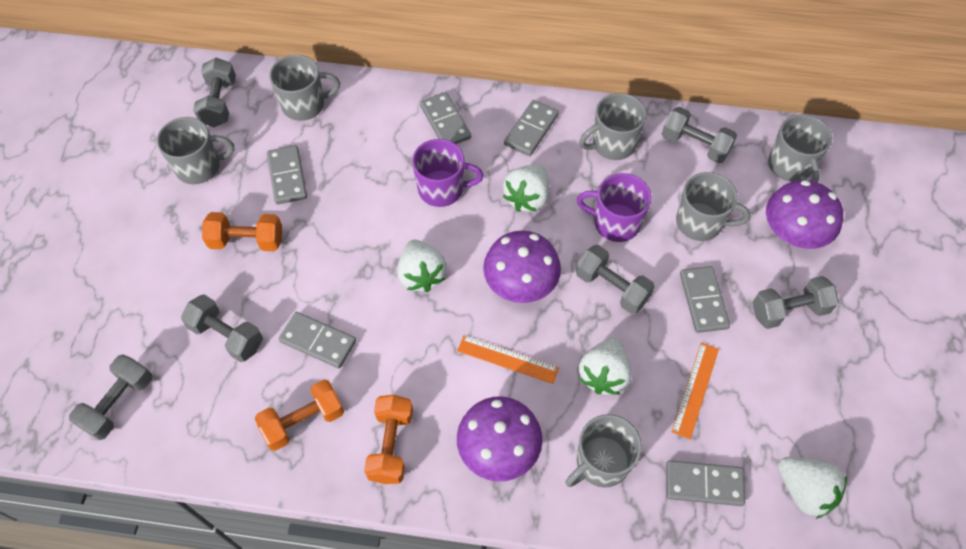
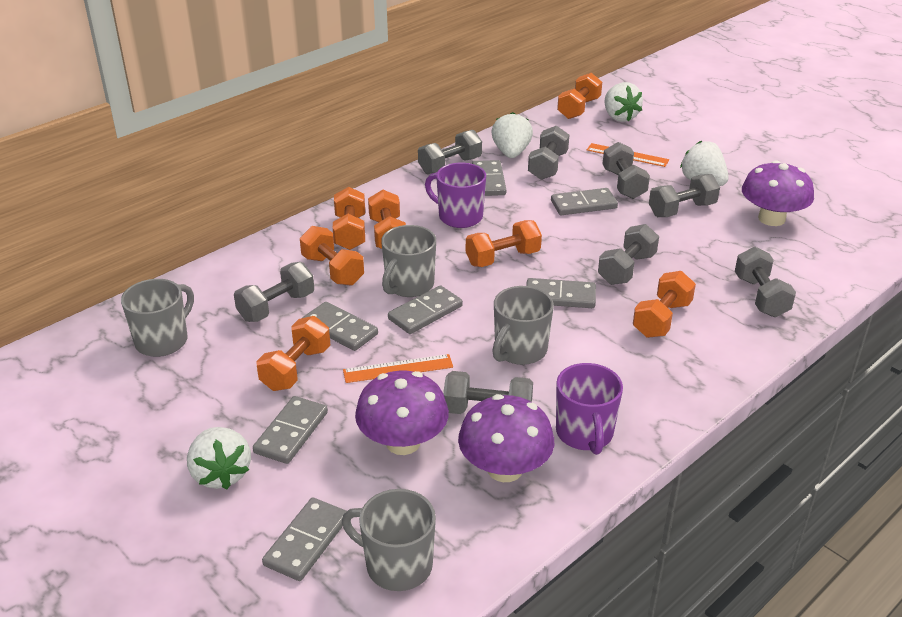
grey domino: 6 -> 7
grey dumbbell: 6 -> 8
grey mug: 6 -> 4
orange dumbbell: 3 -> 7

